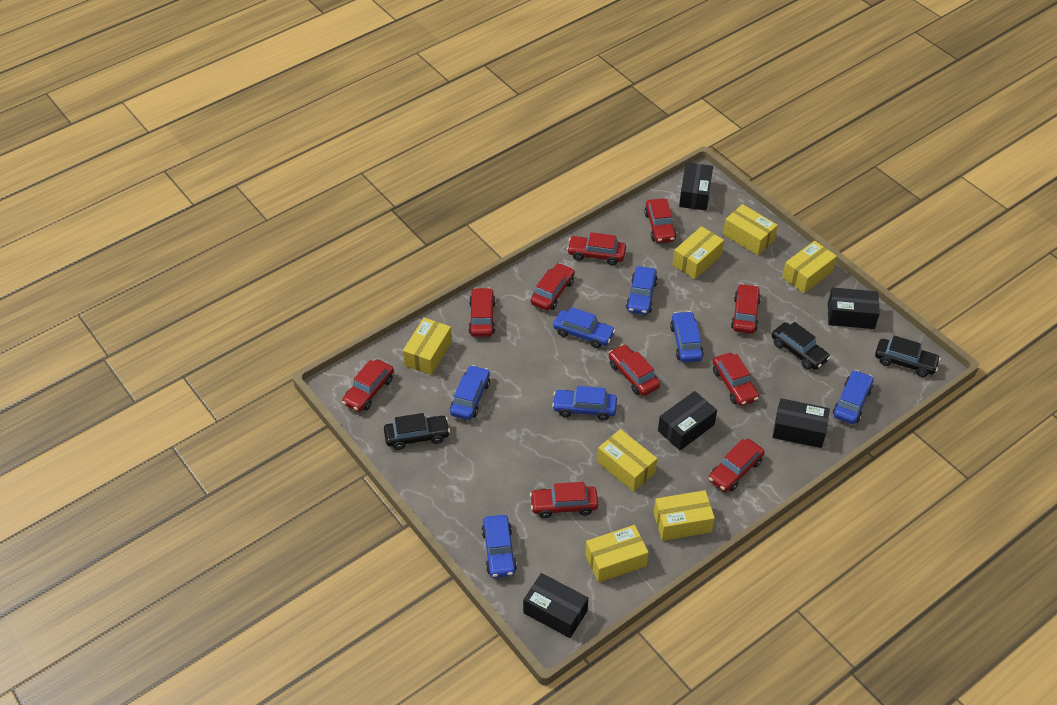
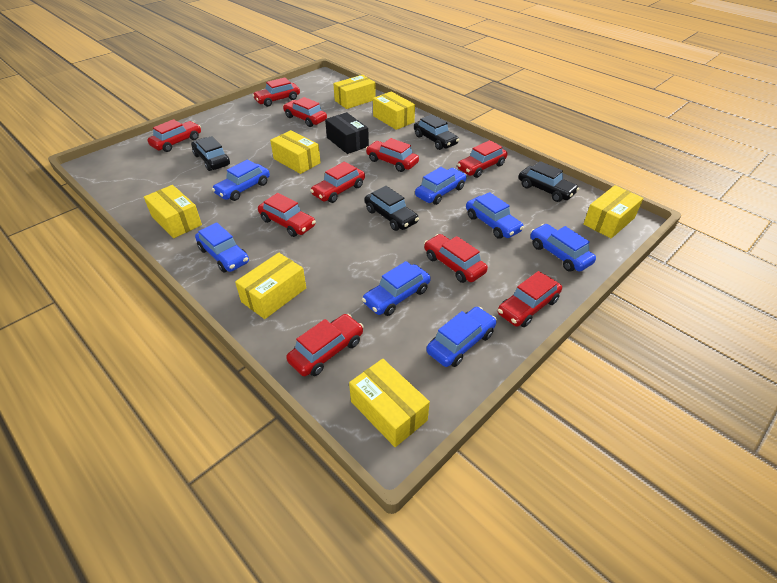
black box: 5 -> 1
black car: 3 -> 4

